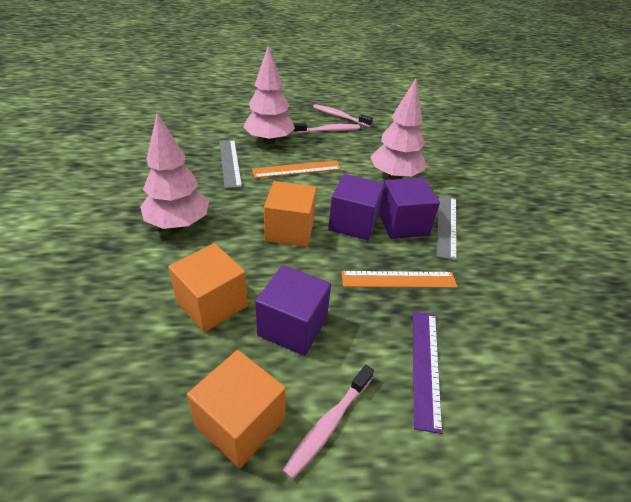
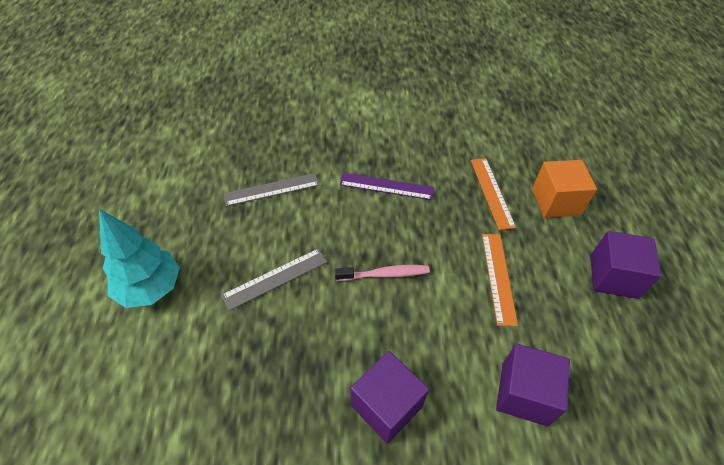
orange cube: 3 -> 1
pink toothbrush: 3 -> 1
pink tree: 3 -> 0
turquoise tree: 0 -> 1

